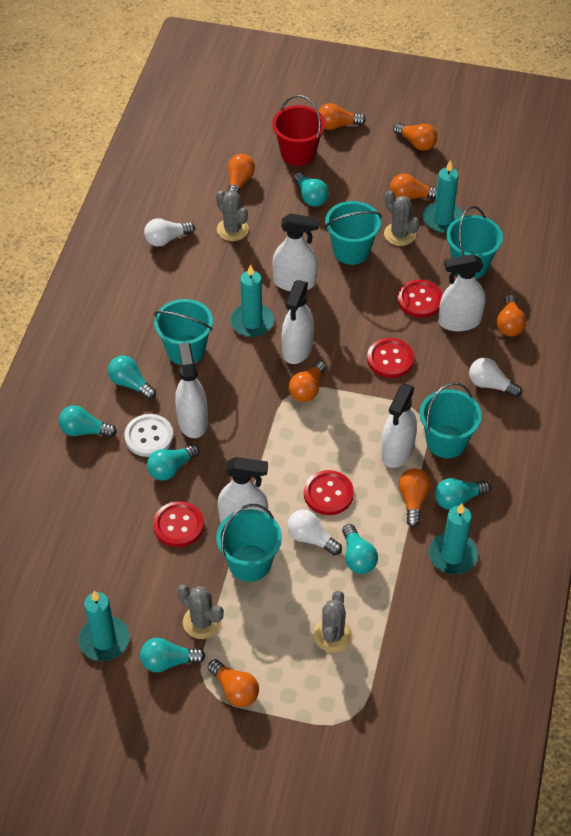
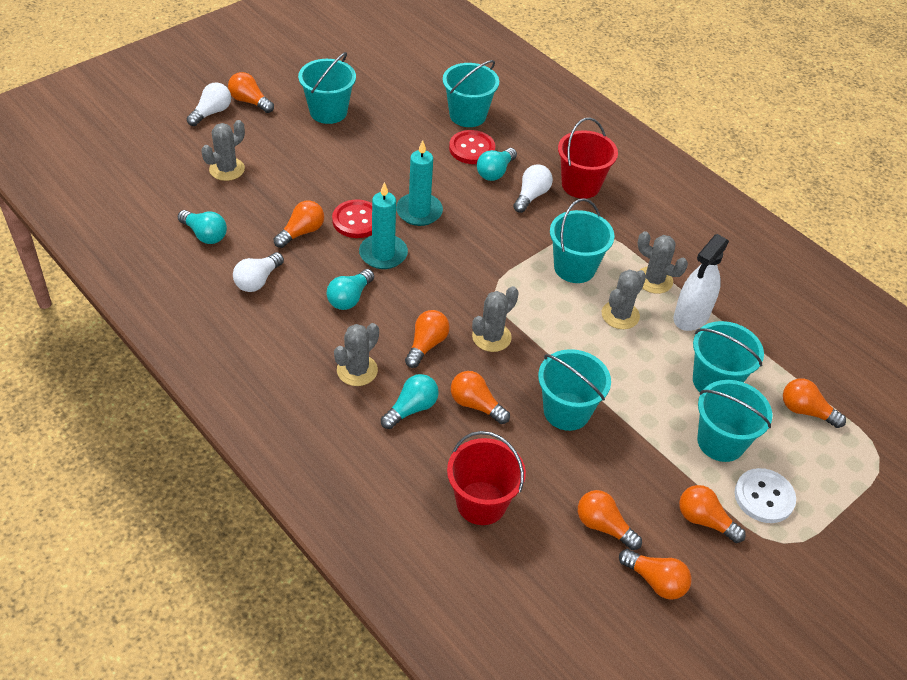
grey cactus: 4 -> 5
red bucket: 1 -> 2
red button: 4 -> 2
turquoise bucket: 5 -> 6
turquoise candle: 4 -> 2
turquoise light bulb: 7 -> 4
white spray bottle: 6 -> 1

